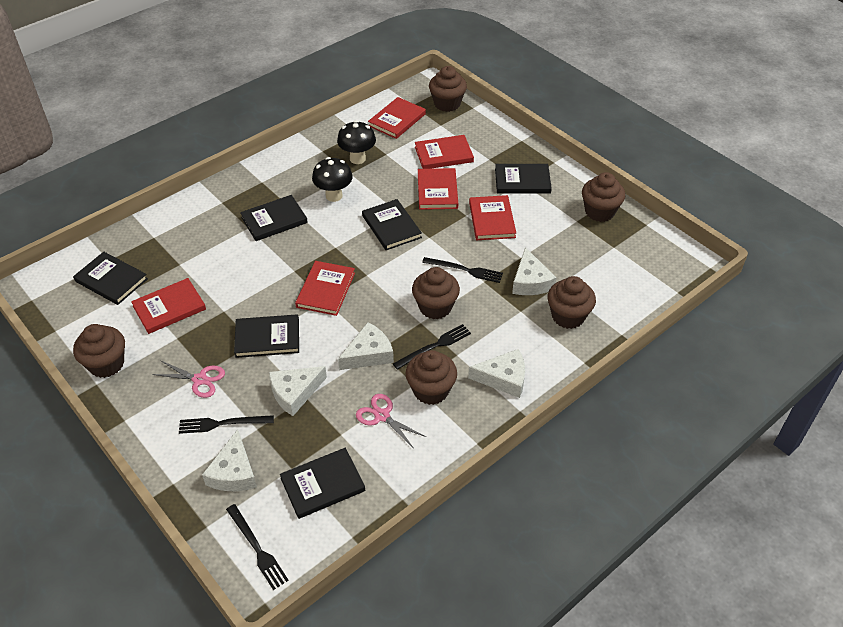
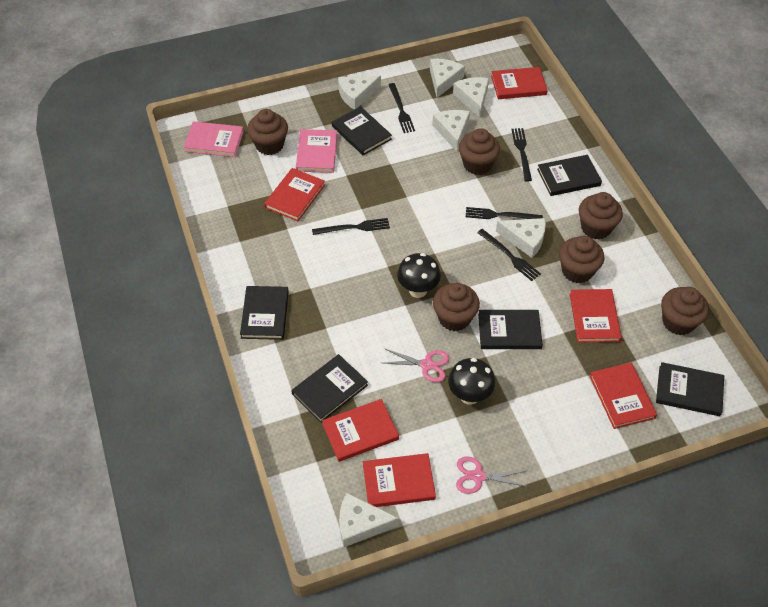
black fork: 4 -> 5
pink book: 0 -> 2
white cheese: 5 -> 6

